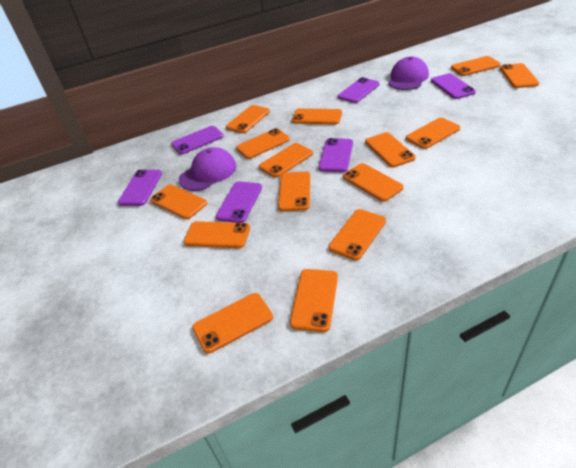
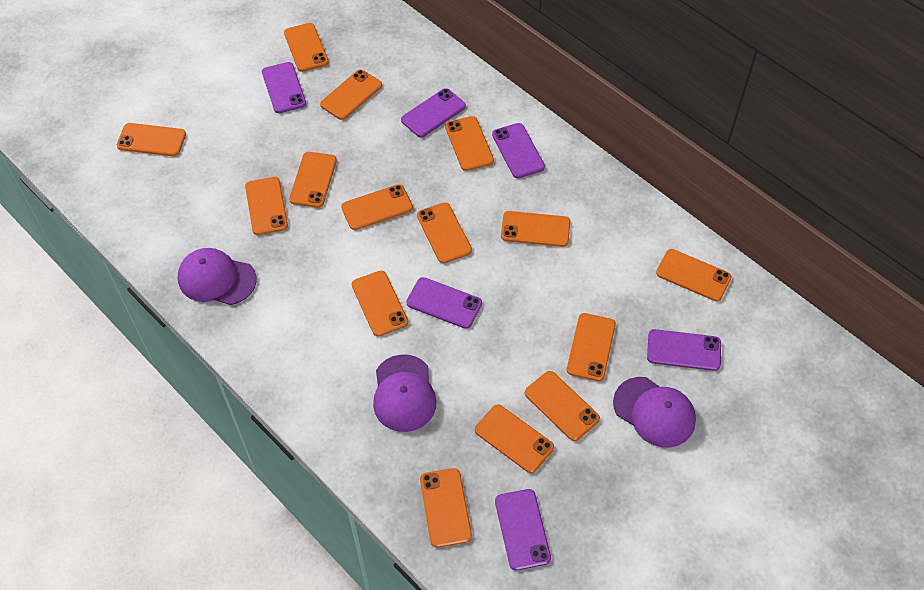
purple cap: 2 -> 3

